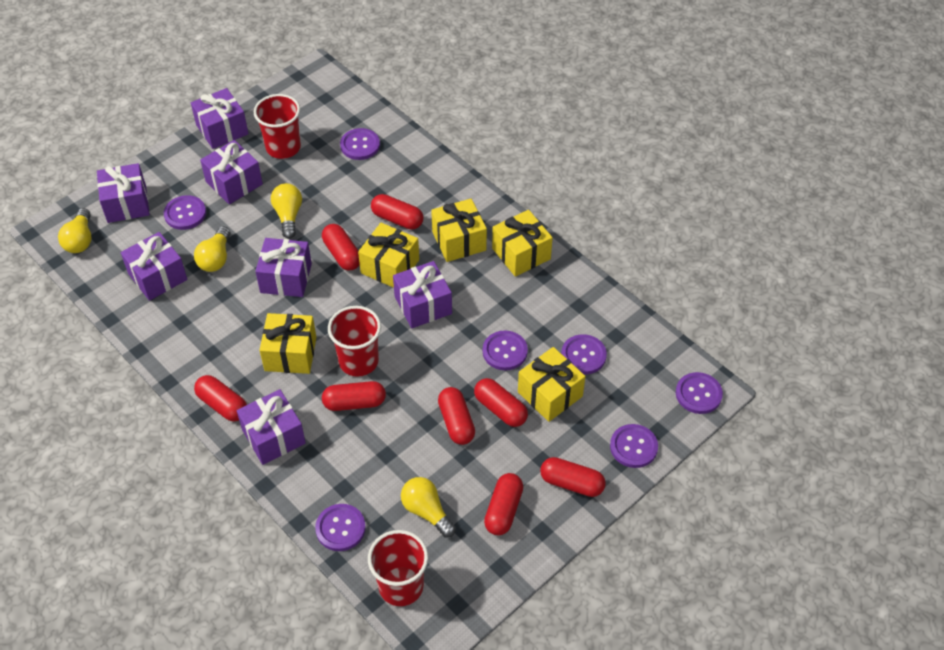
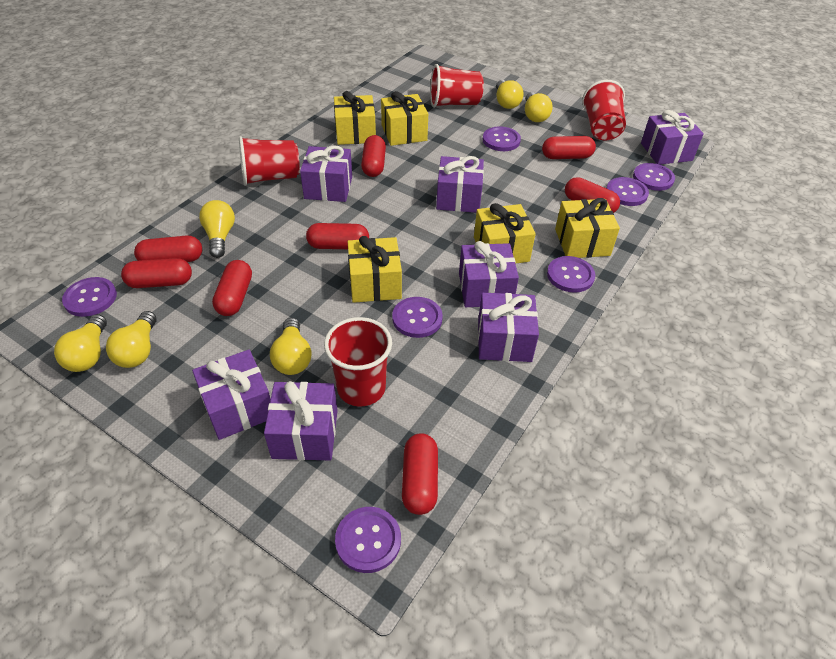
red cup: 3 -> 4
yellow light bulb: 4 -> 6

